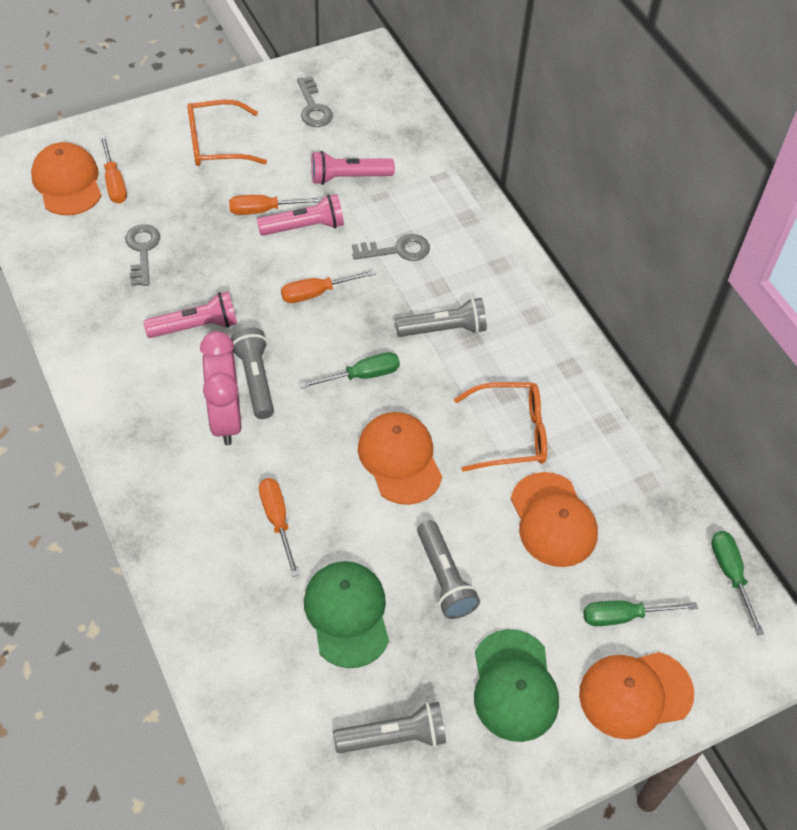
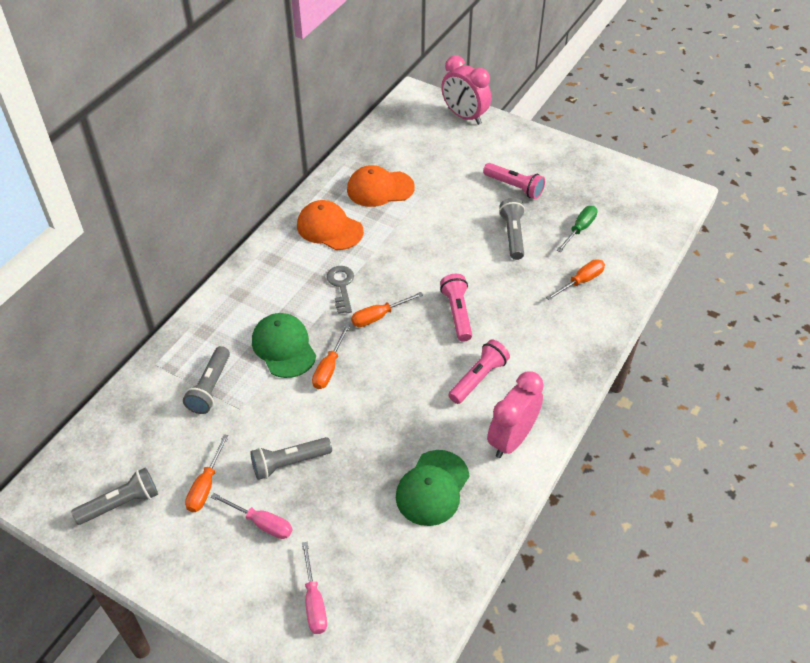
green screwdriver: 3 -> 1
grey key: 3 -> 1
orange cap: 4 -> 2
orange glasses: 2 -> 0
pink clock: 1 -> 2
pink screwdriver: 0 -> 2

